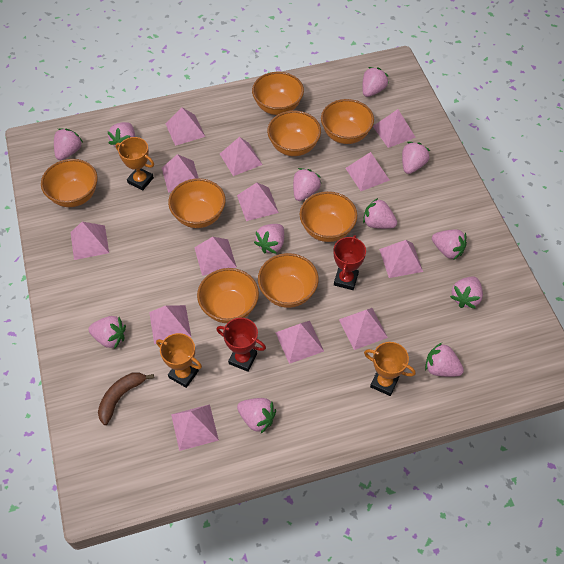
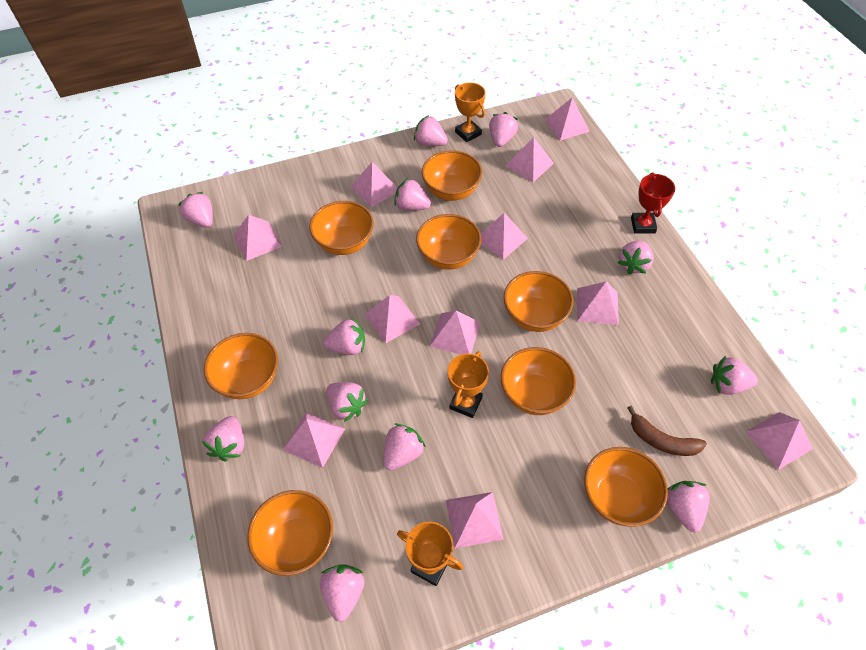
pink pyramid: 13 -> 11
red trophy: 2 -> 1

